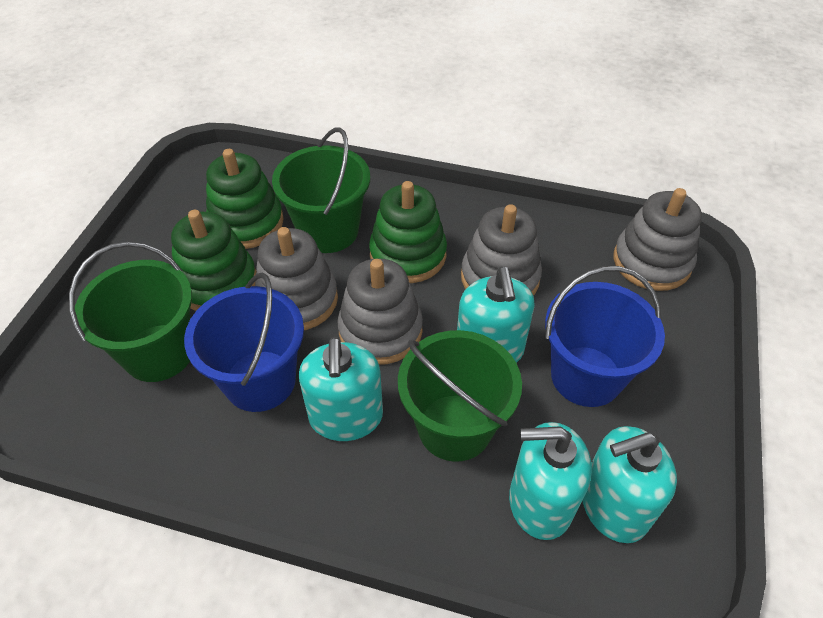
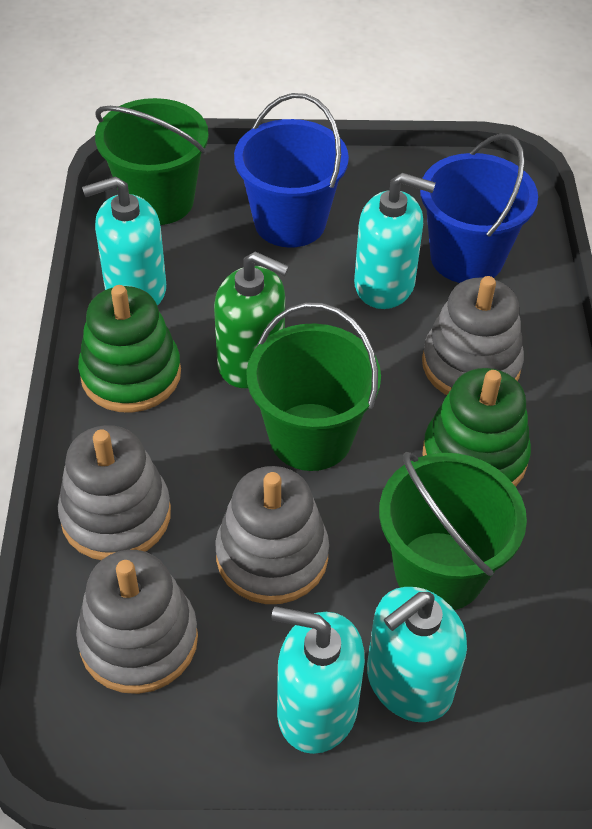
green soap dispenser: 0 -> 1
green stacking toy: 3 -> 2

